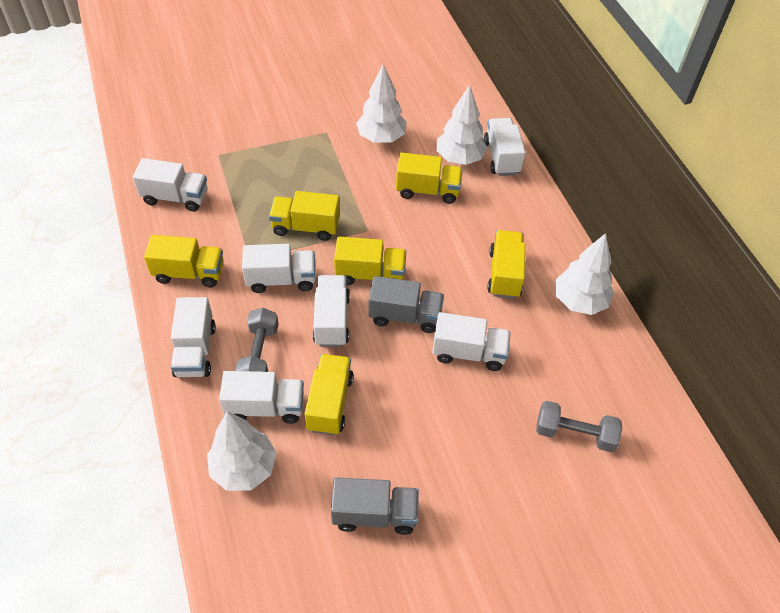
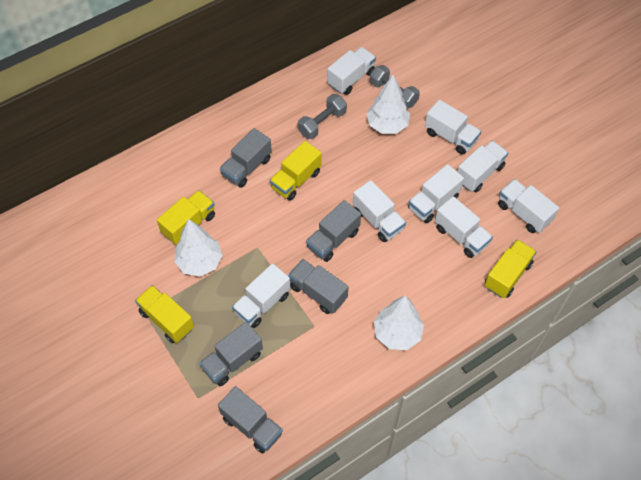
grey truck: 2 -> 5
white tree: 4 -> 3
white truck: 7 -> 8
yellow truck: 6 -> 4

